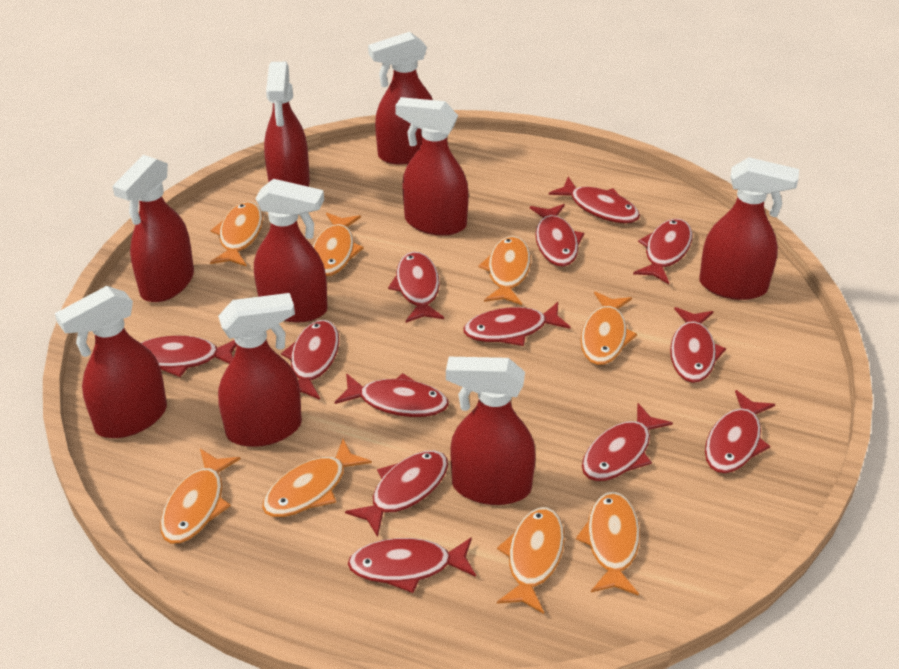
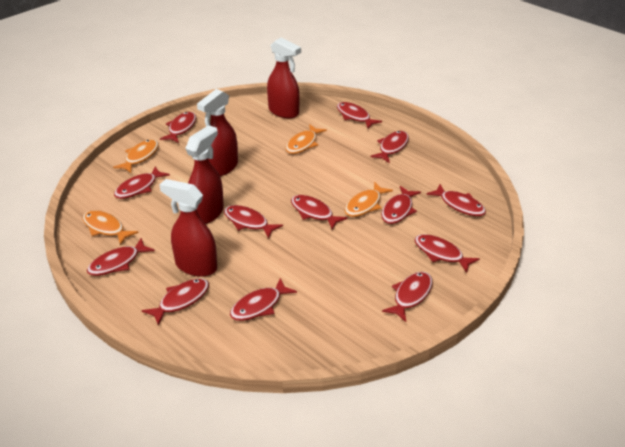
orange fish: 8 -> 4
red spray bottle: 9 -> 4

